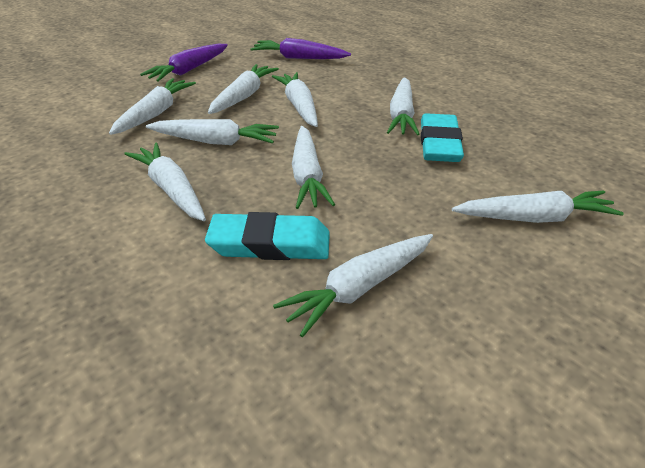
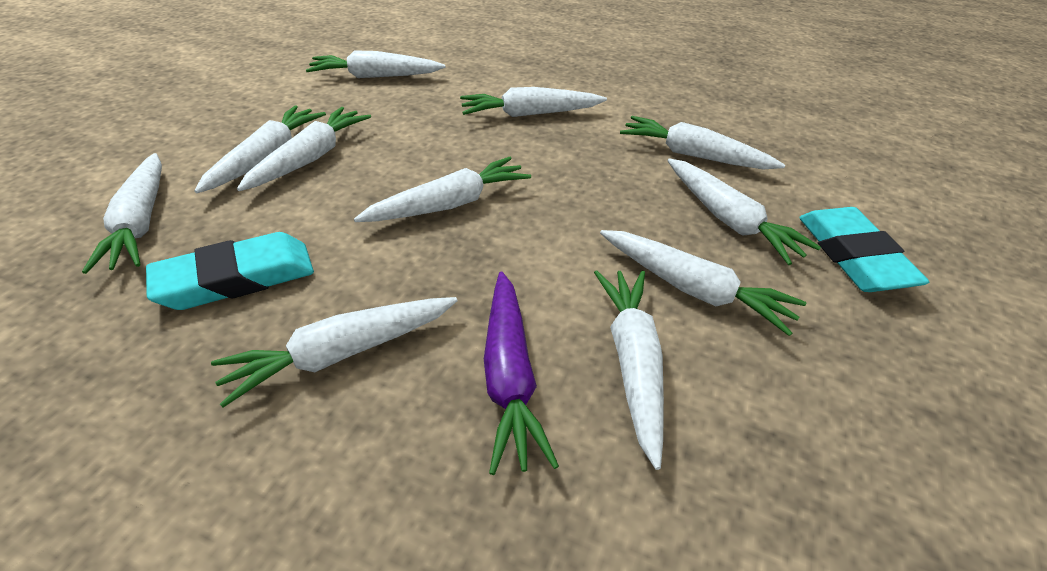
purple carrot: 2 -> 1
white carrot: 9 -> 11

